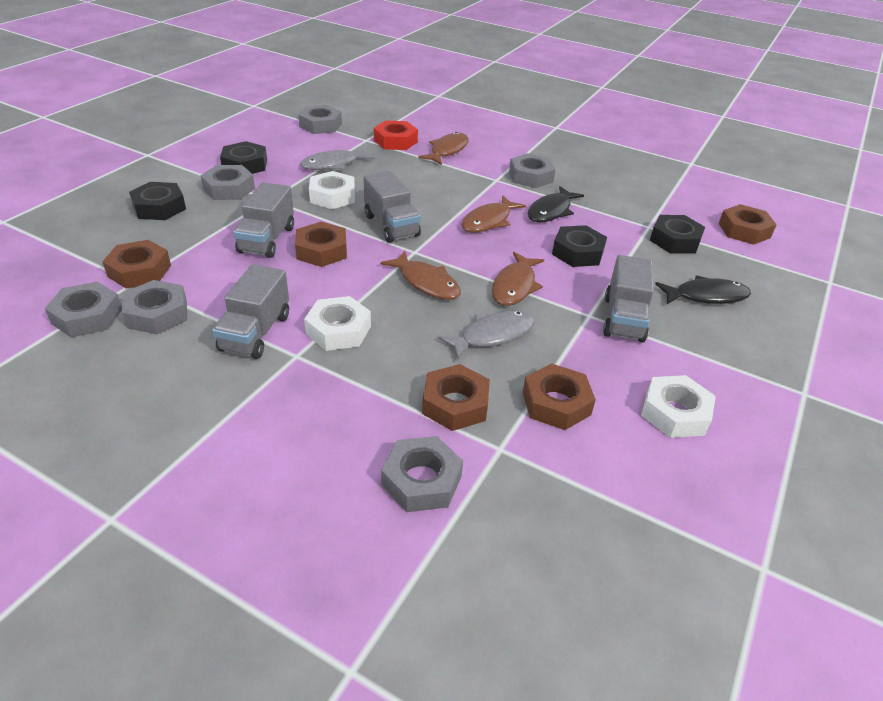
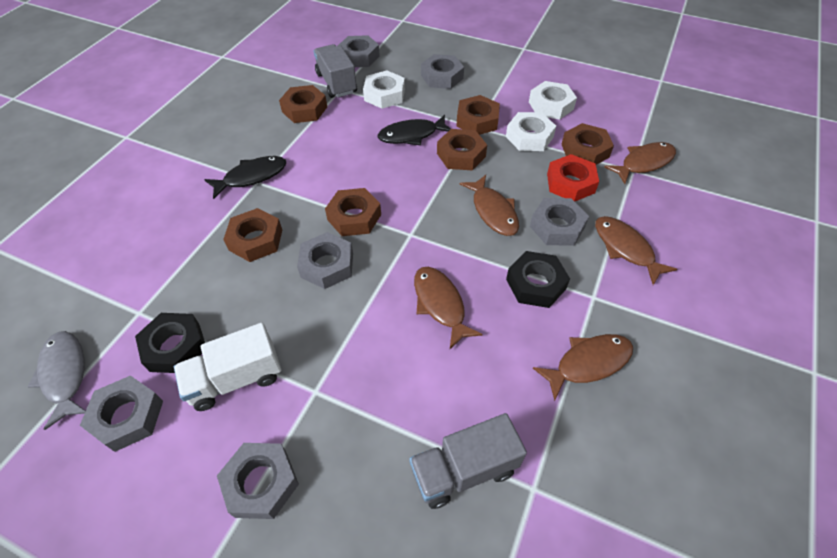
black nut: 4 -> 2
brown fish: 4 -> 5
brown nut: 5 -> 6
grey fish: 2 -> 1
grey truck: 4 -> 2
white truck: 0 -> 1

